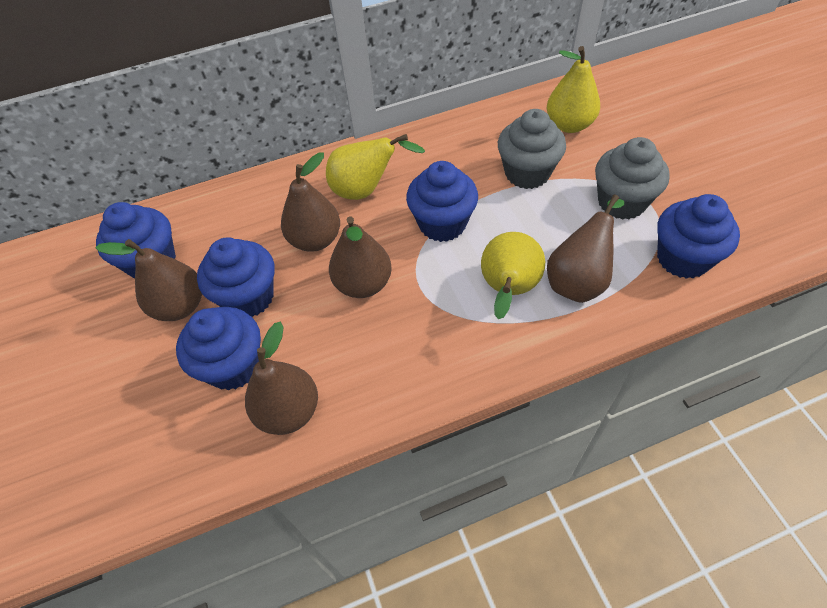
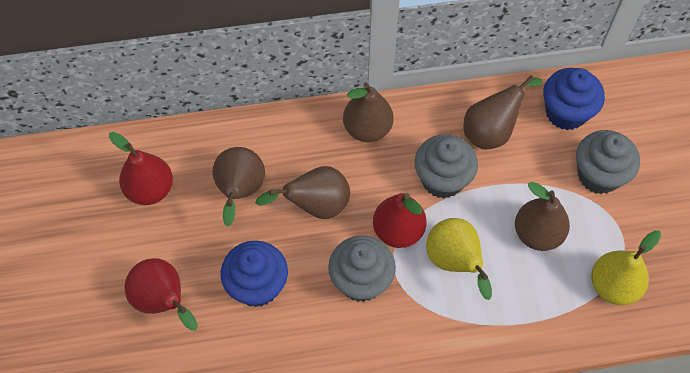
blue cupcake: 5 -> 2
grey cupcake: 2 -> 3
red pear: 0 -> 3
yellow pear: 3 -> 2

